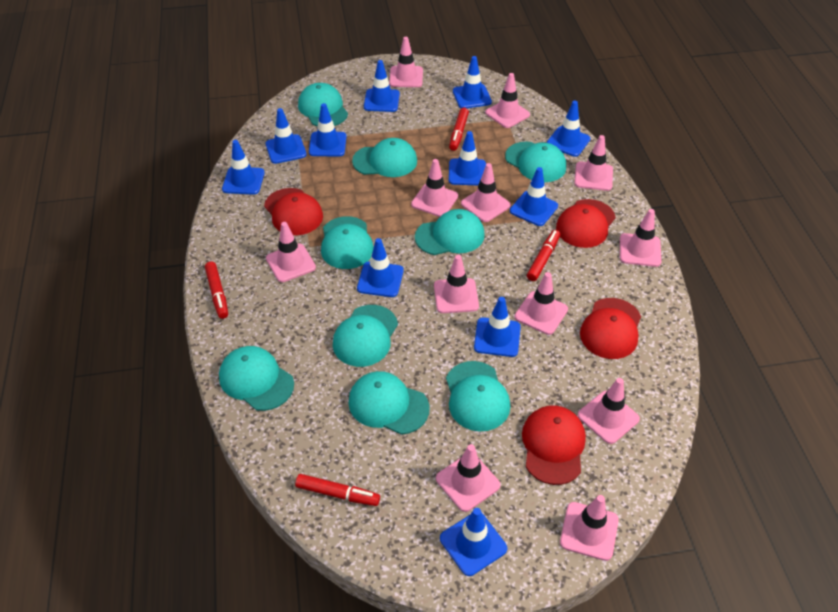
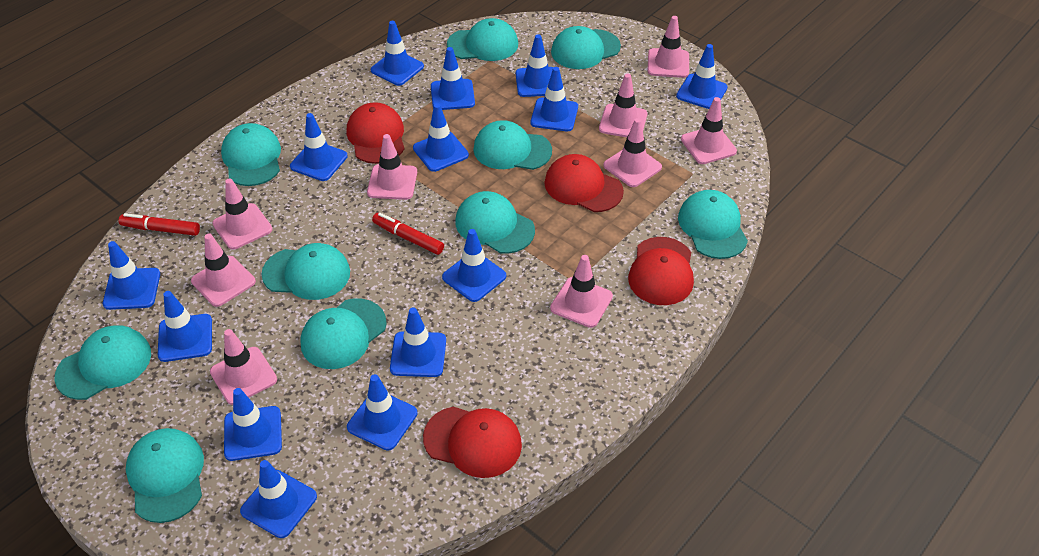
blue traffic cone: 11 -> 14
pink traffic cone: 12 -> 9
red marker: 4 -> 2
turquoise cap: 9 -> 10

